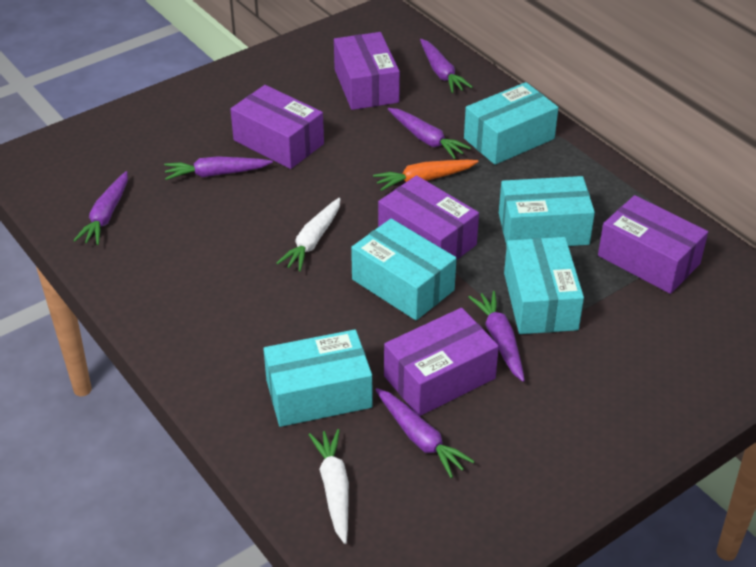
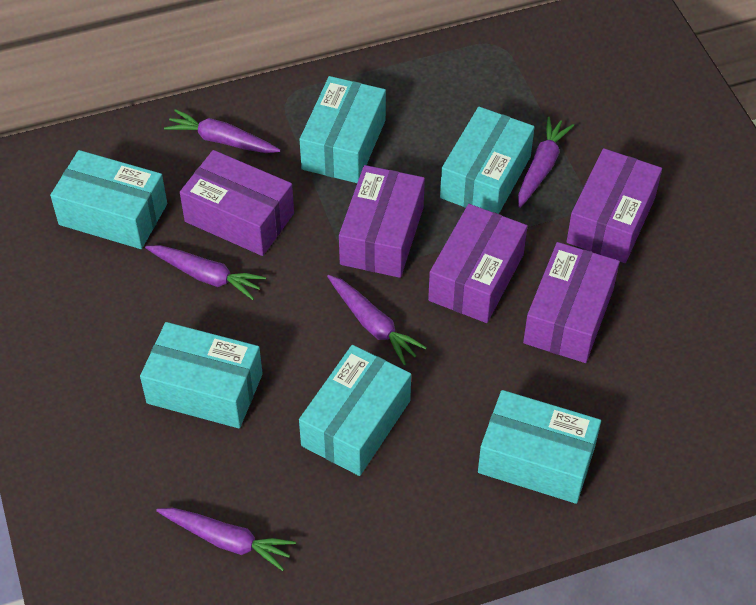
orange carrot: 1 -> 0
purple carrot: 6 -> 5
turquoise box: 5 -> 6
white carrot: 2 -> 0

